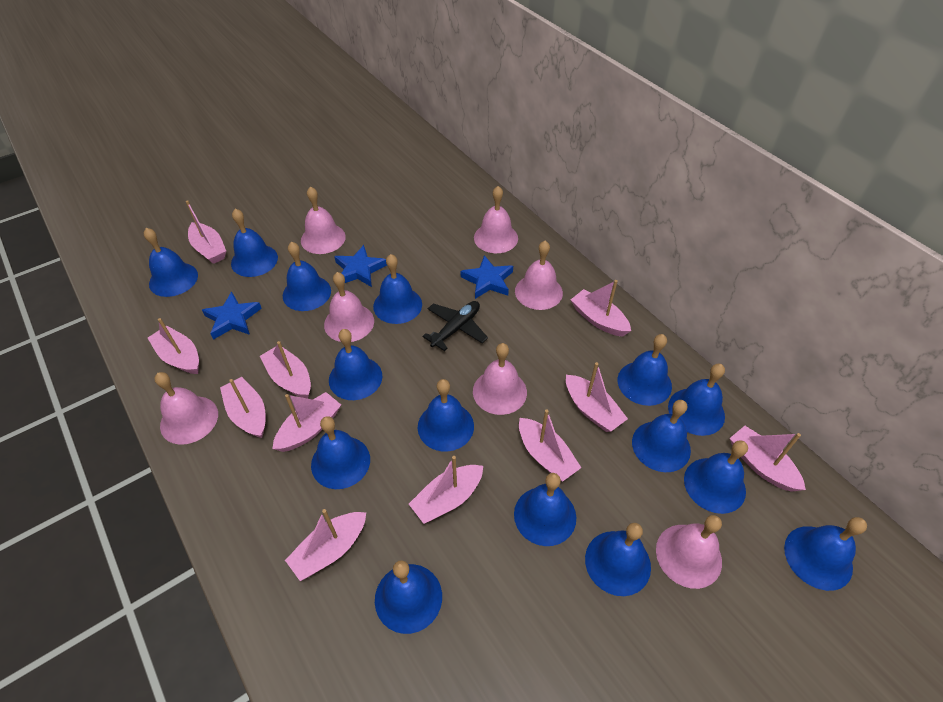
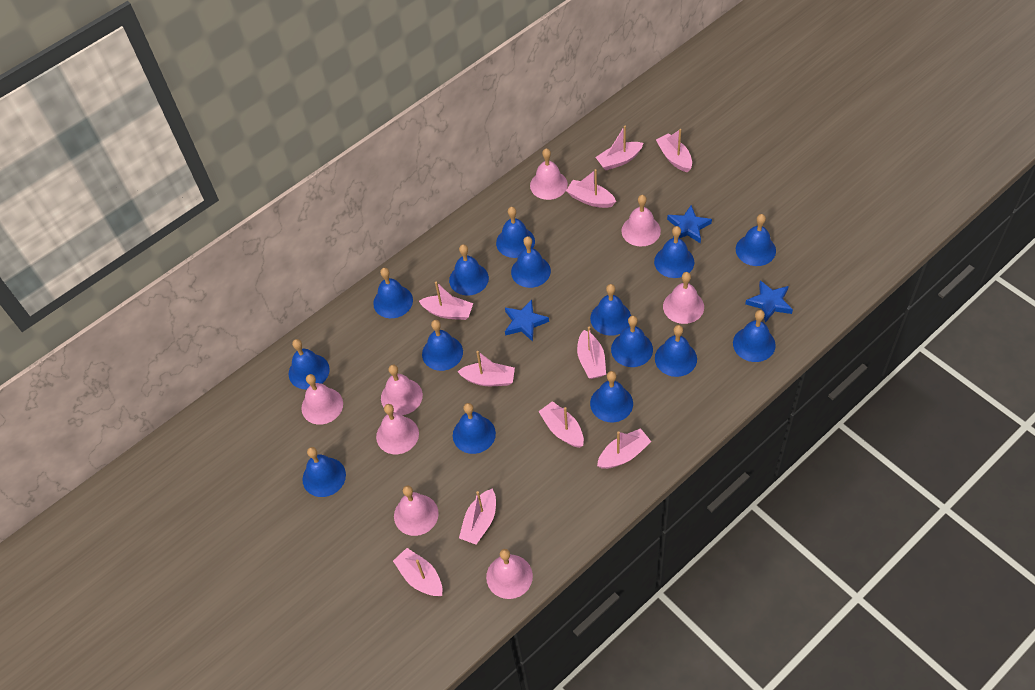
black plane: 1 -> 0
pink bell: 7 -> 8
pink boat: 11 -> 10

